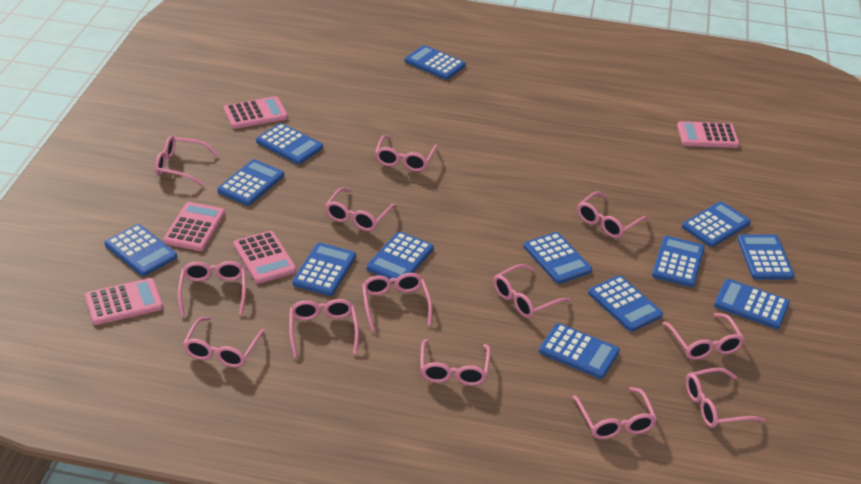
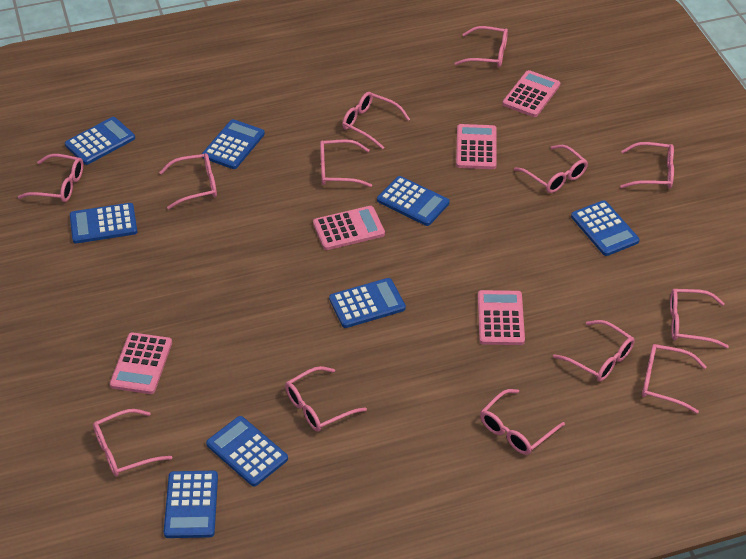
blue calculator: 13 -> 8

